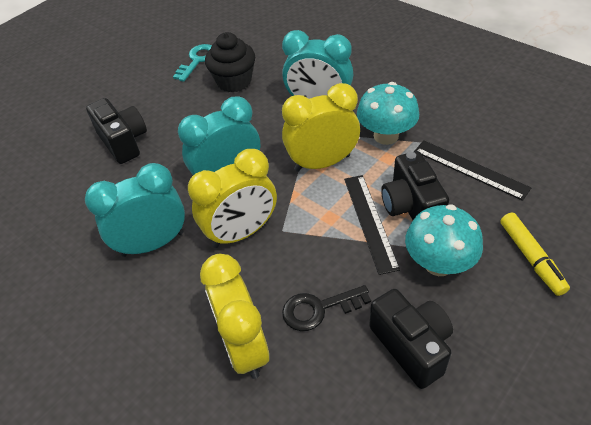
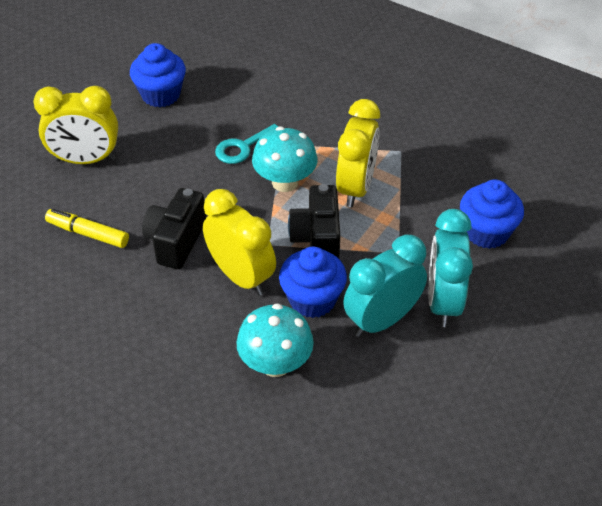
black camera: 3 -> 2
black cupcake: 1 -> 0
black key: 1 -> 0
black ruler: 2 -> 0
blue cupcake: 0 -> 3
turquoise clock: 3 -> 2

